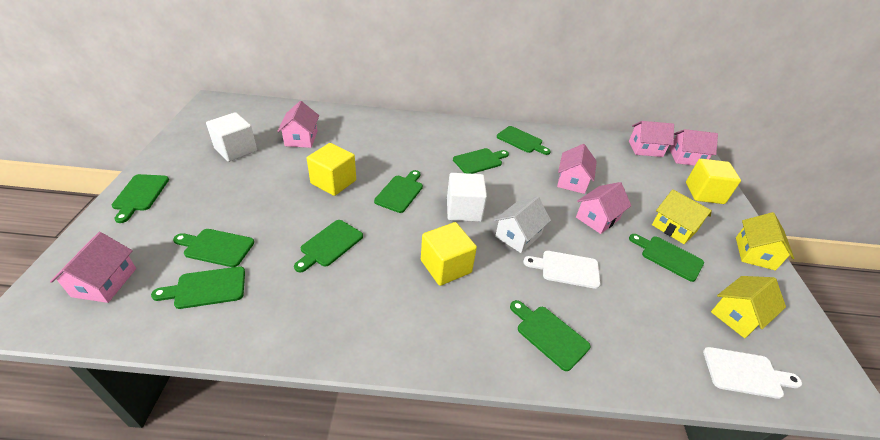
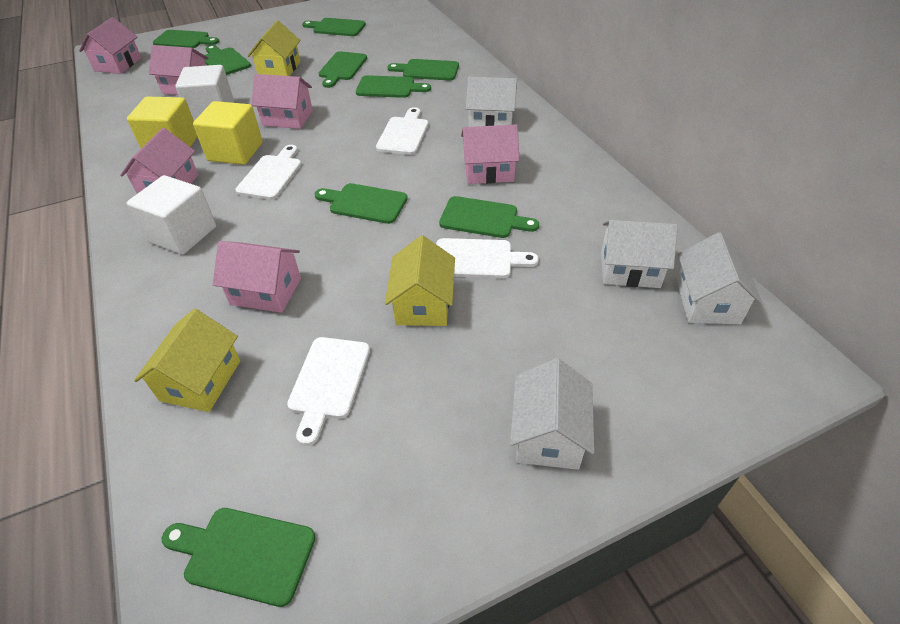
white cutting board: 2 -> 4
white house: 1 -> 4
yellow cube: 3 -> 2

